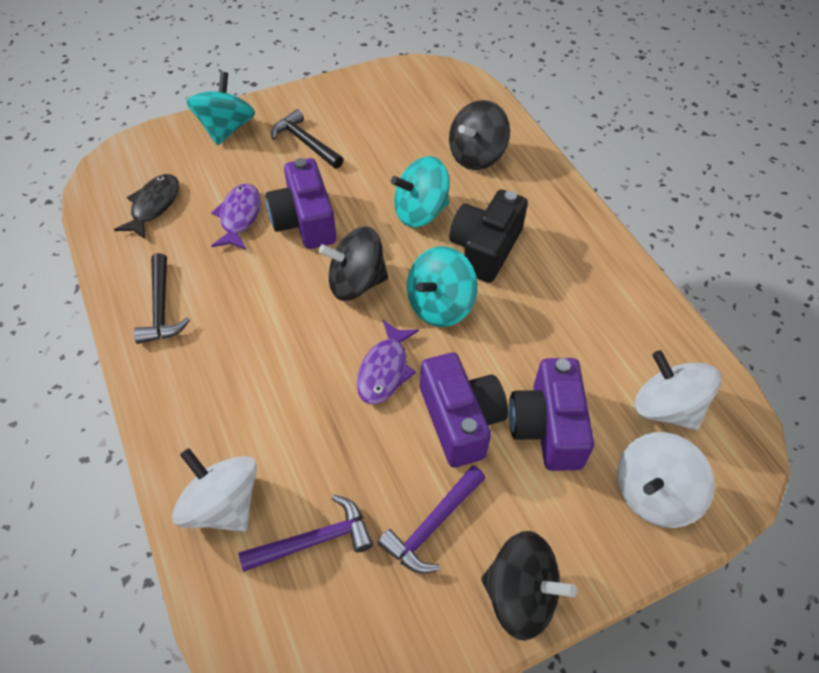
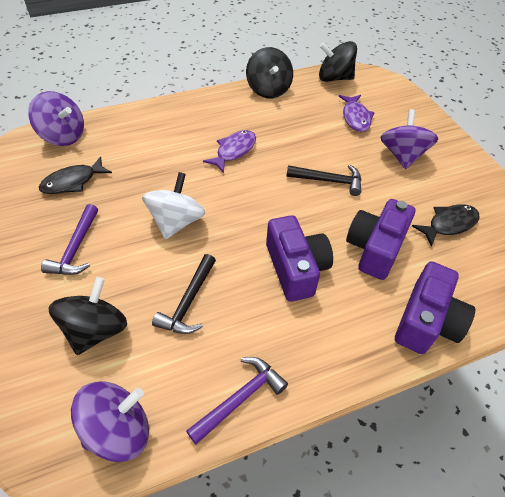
black camera: 1 -> 0
black fish: 1 -> 2
purple spinning top: 0 -> 3
turquoise spinning top: 3 -> 0
white spinning top: 3 -> 1

